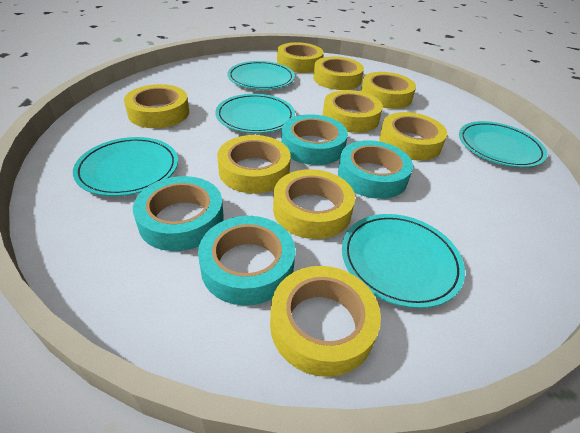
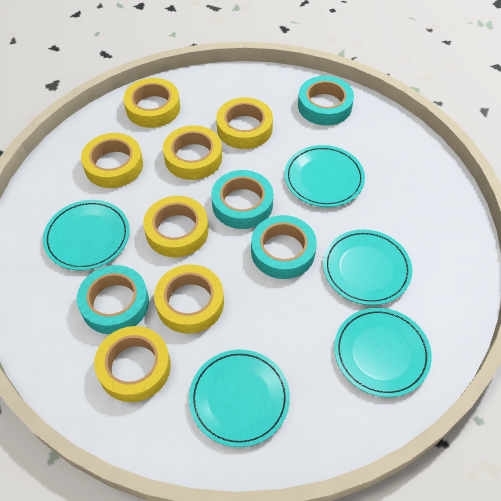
yellow tape: 9 -> 7

